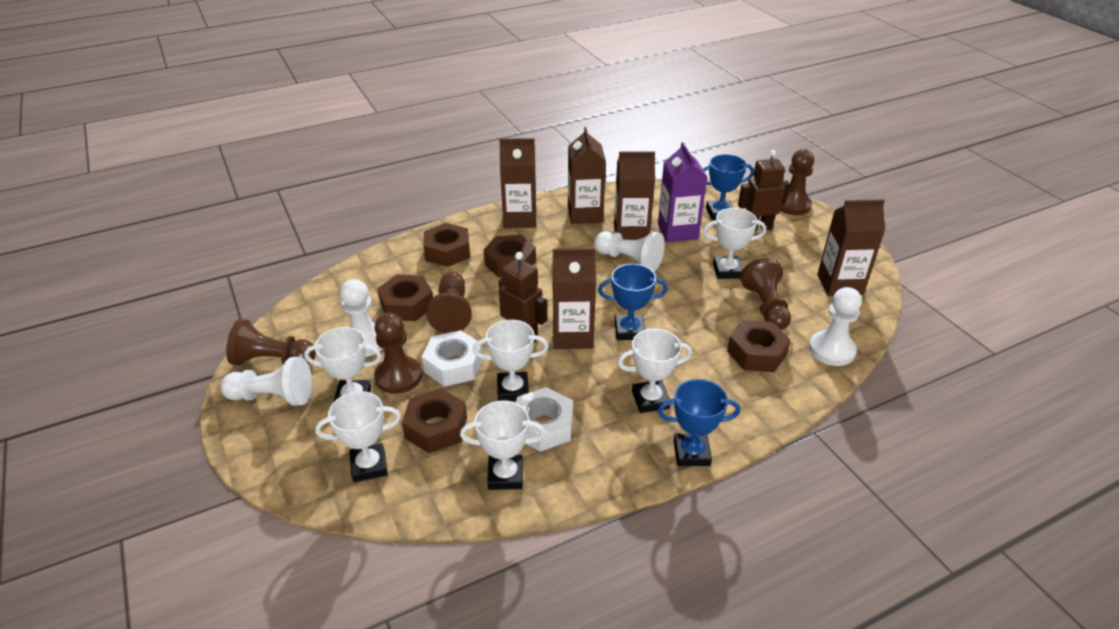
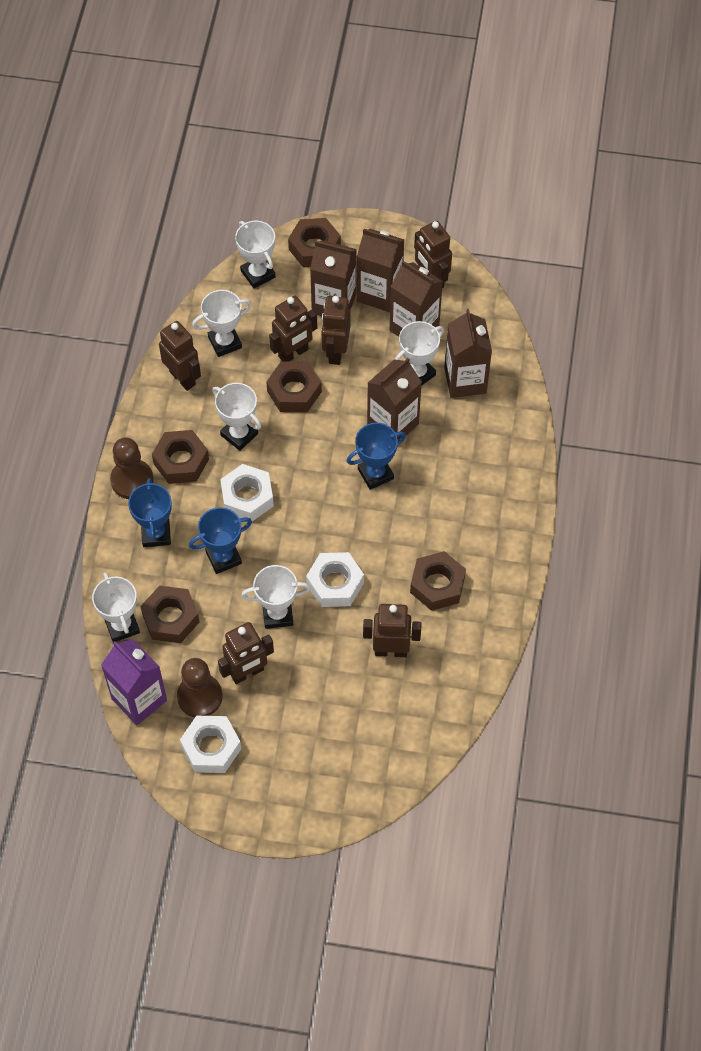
brown pawn: 5 -> 2
brown robot: 2 -> 6
white nut: 2 -> 3
white pawn: 4 -> 0

